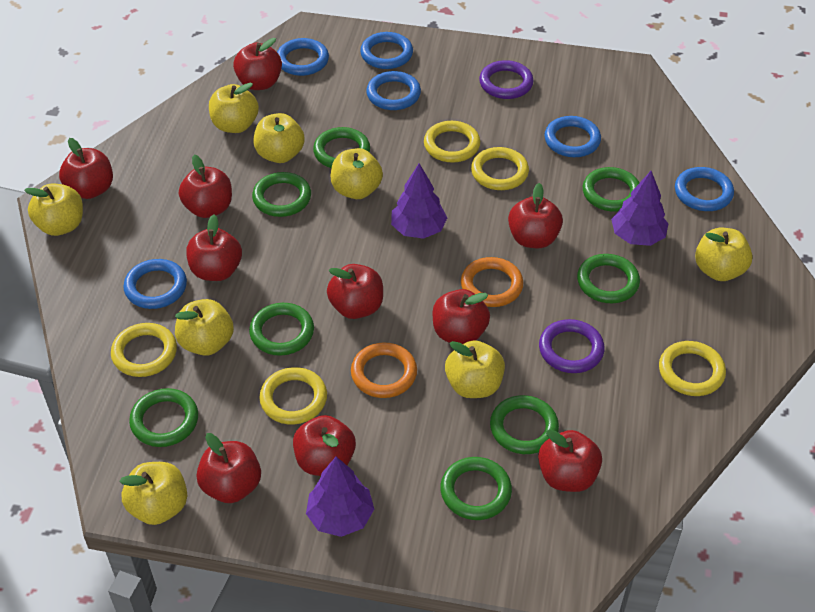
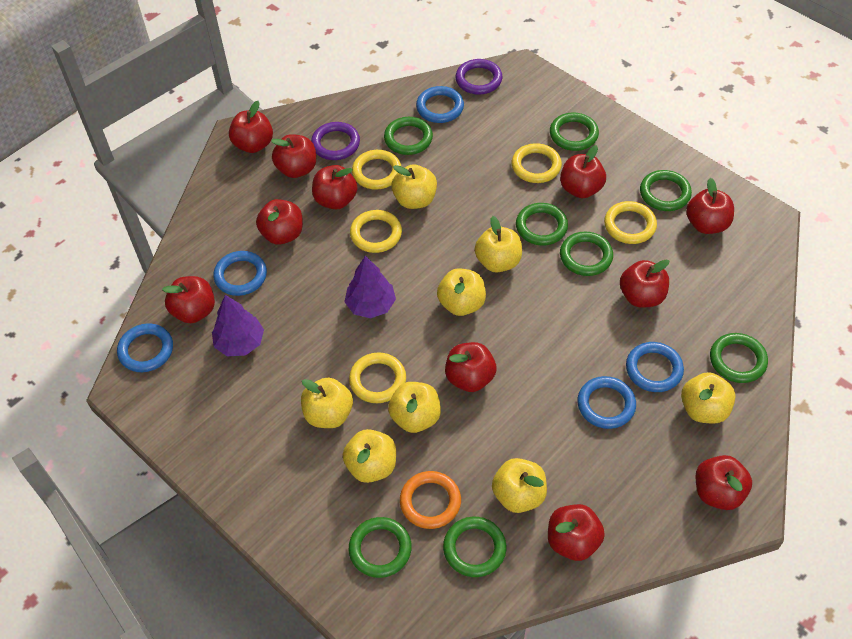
blue ring: 6 -> 5
orange ring: 2 -> 1
purple tree: 3 -> 2
red apple: 10 -> 11

